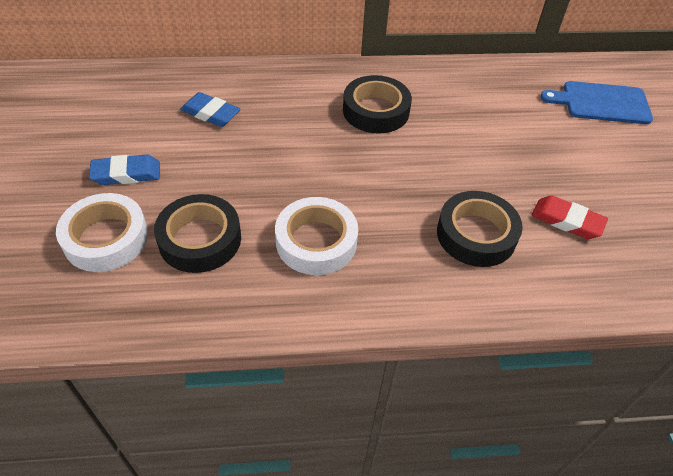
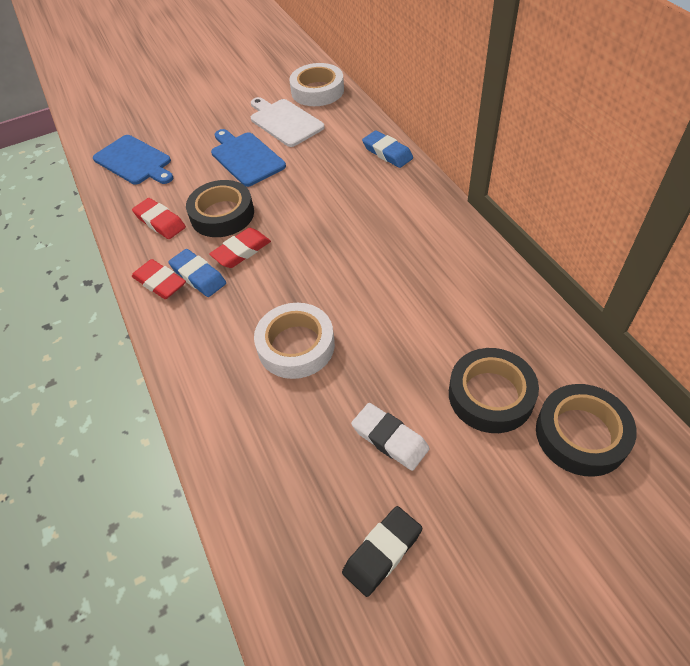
black eraser: 0 -> 1
blue cutting board: 1 -> 2
red eraser: 1 -> 3
white cutting board: 0 -> 1
white eraser: 0 -> 1

